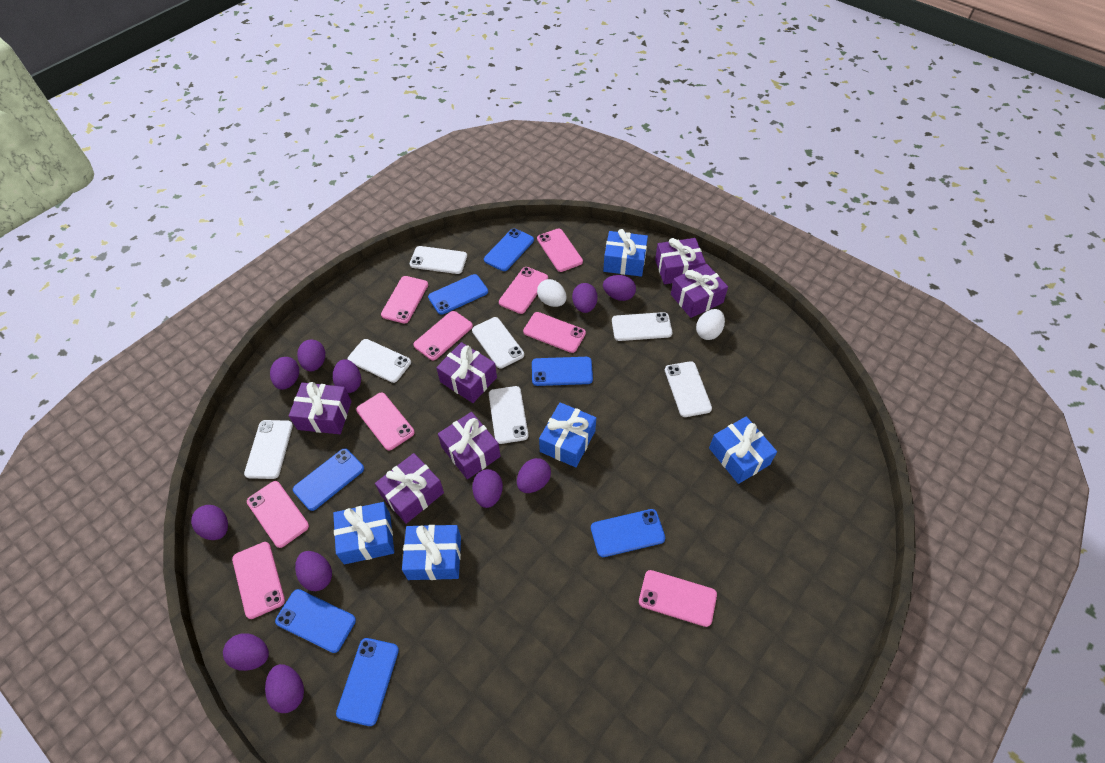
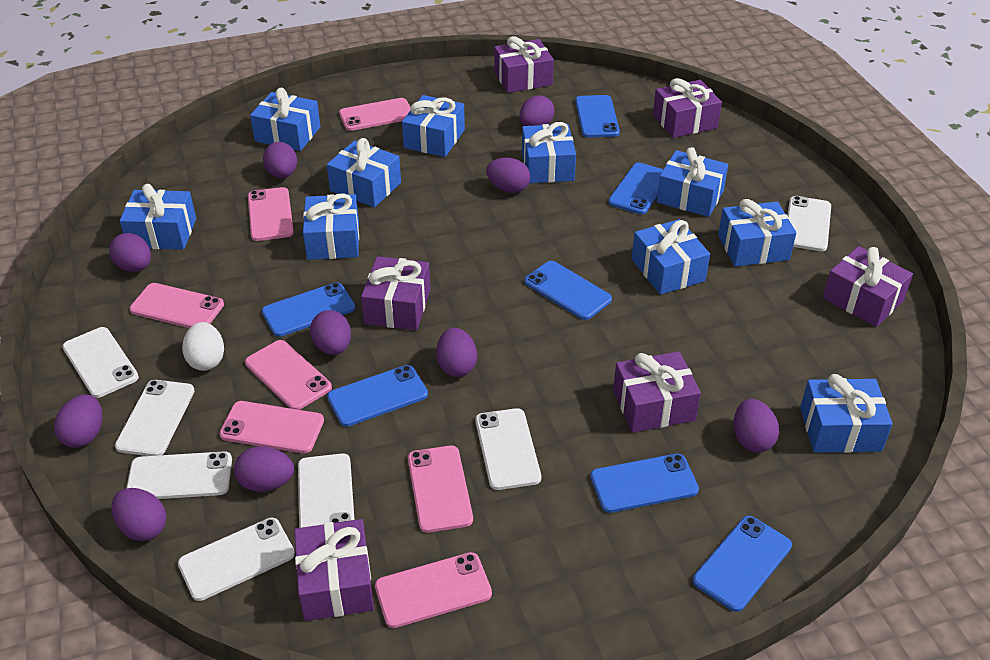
blue gift: 5 -> 10
pink phone: 9 -> 7
purple egg: 11 -> 10
white egg: 2 -> 1

